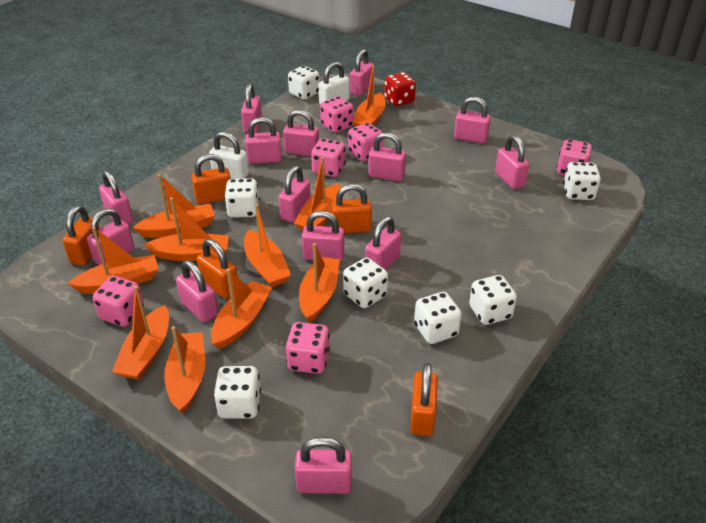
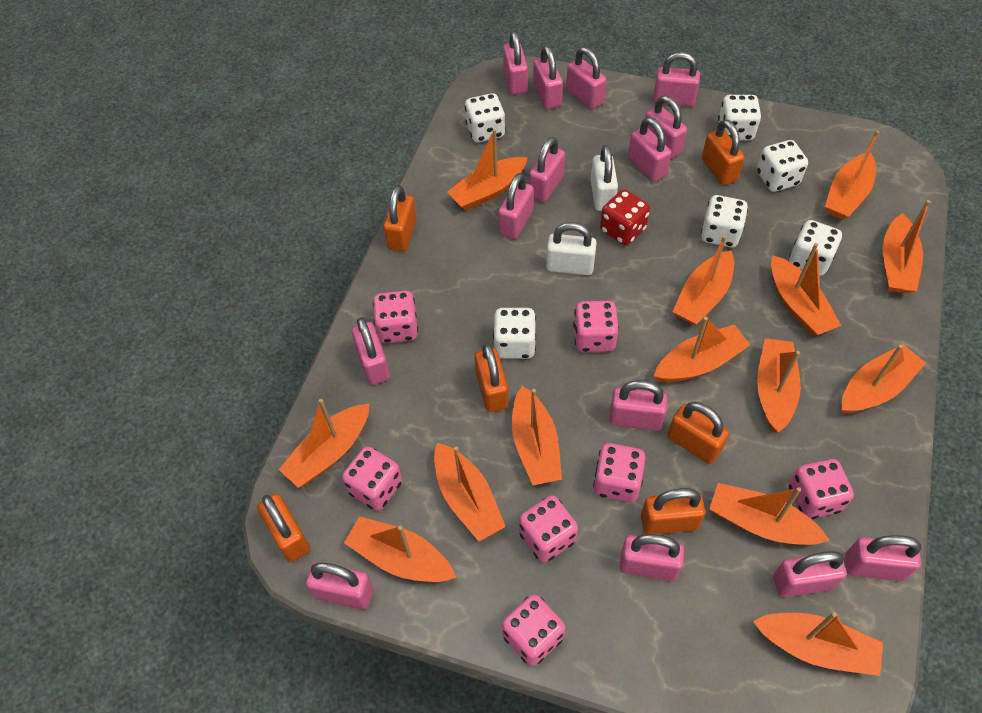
orange boat: 10 -> 14
orange padlock: 5 -> 6
pink dice: 6 -> 7
white dice: 7 -> 6

